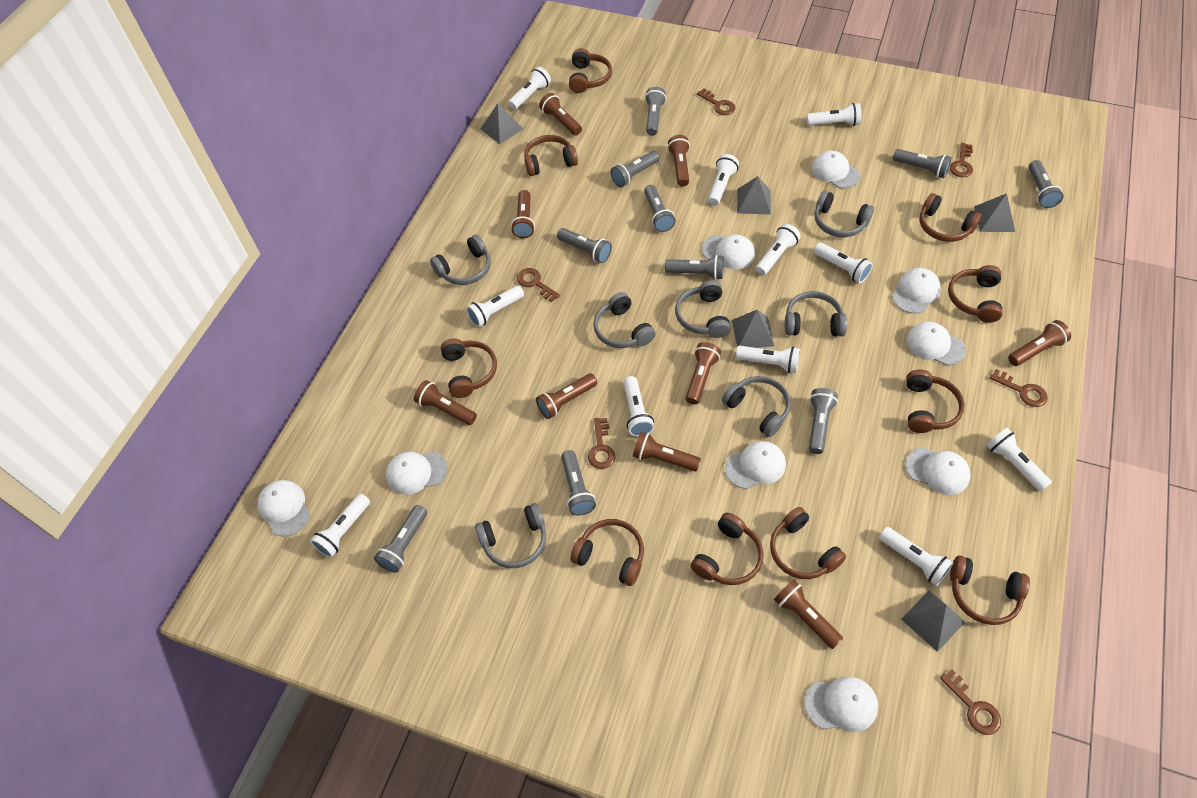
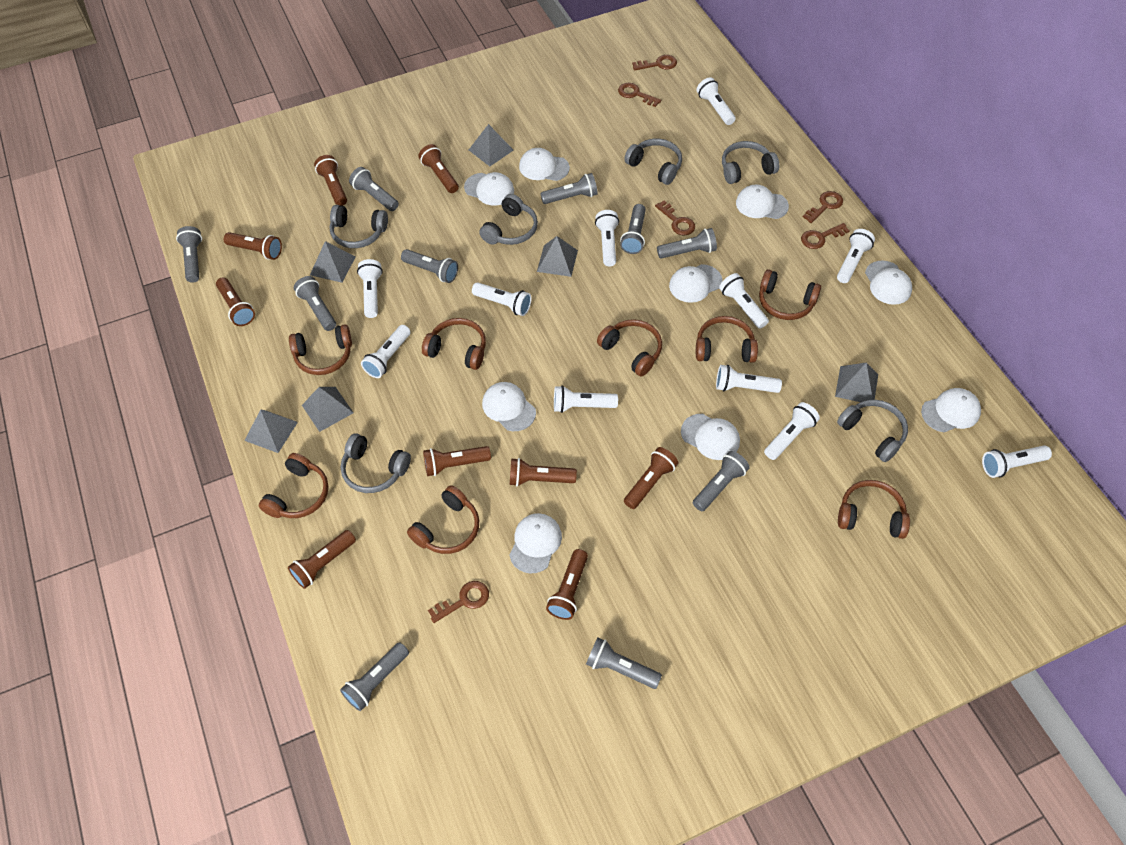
brown headphones: 10 -> 8
grey headphones: 7 -> 6
grey pyramid: 5 -> 6

